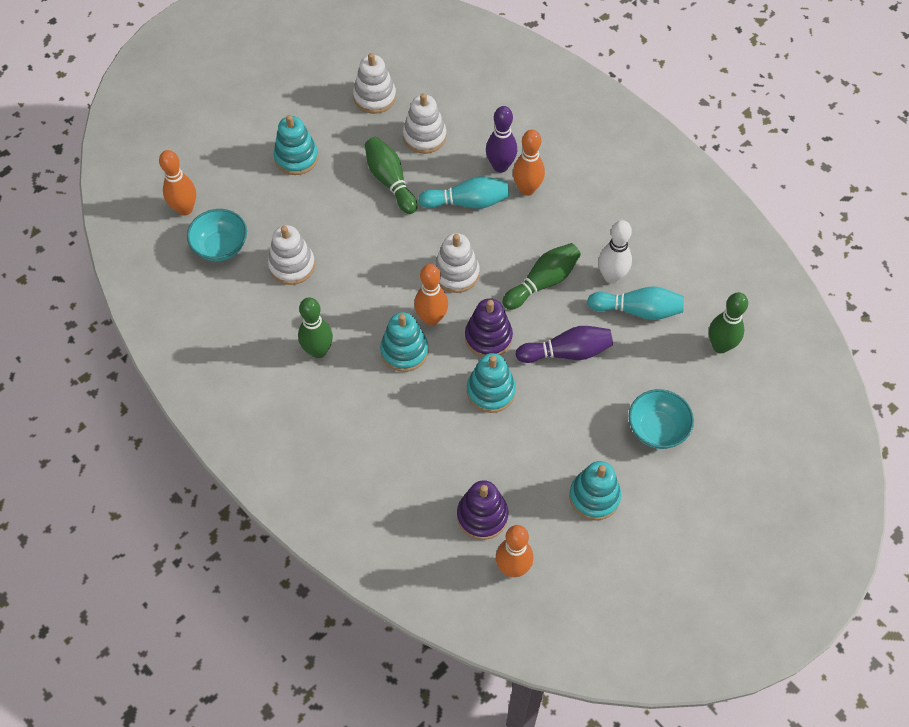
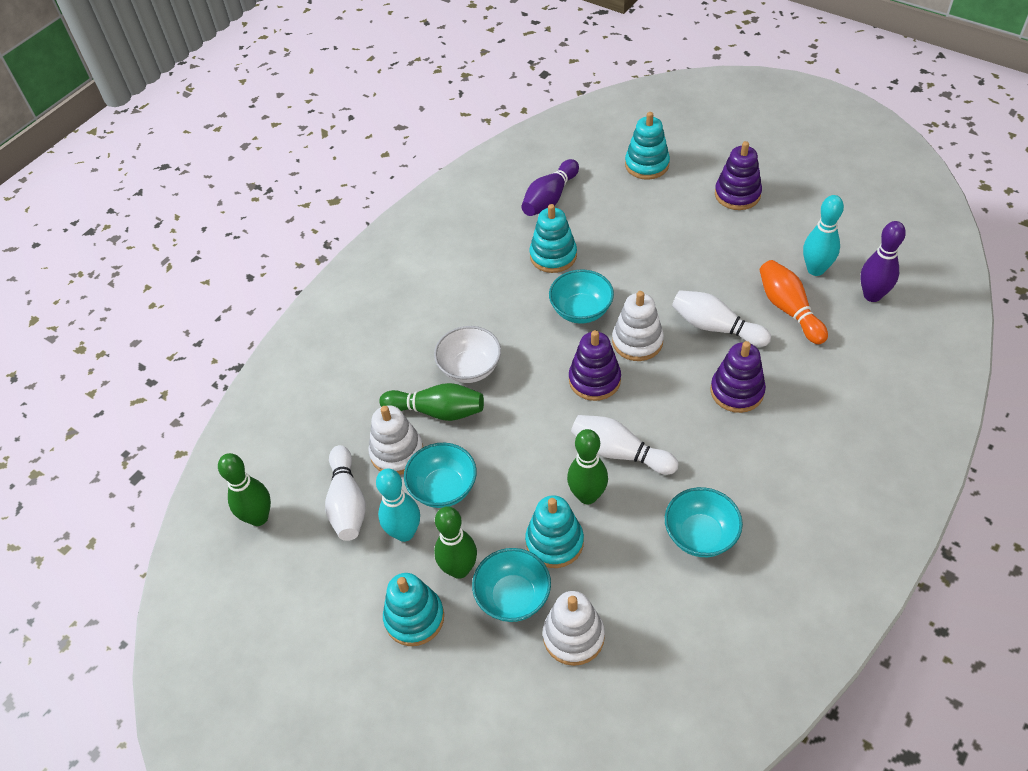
orange bowling pin: 4 -> 1
purple stacking toy: 2 -> 3
turquoise bowl: 2 -> 4
white bowl: 0 -> 1
white bowling pin: 1 -> 3
white stacking toy: 4 -> 3

